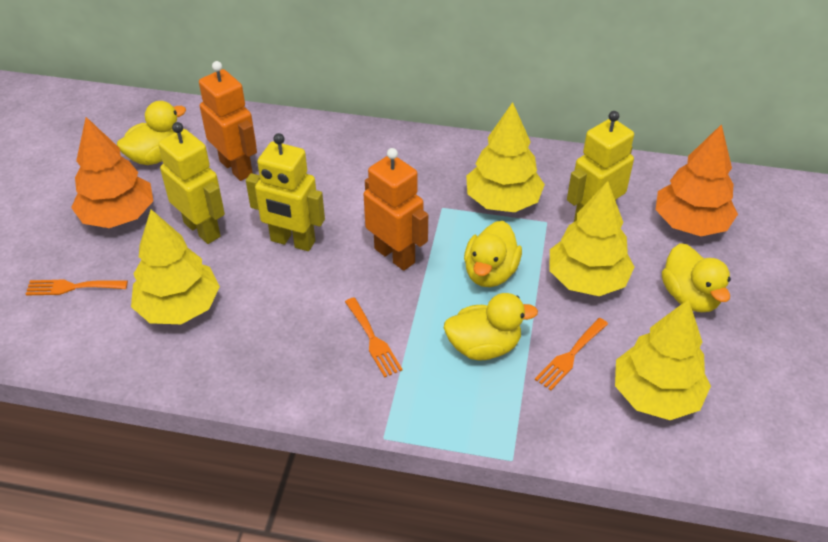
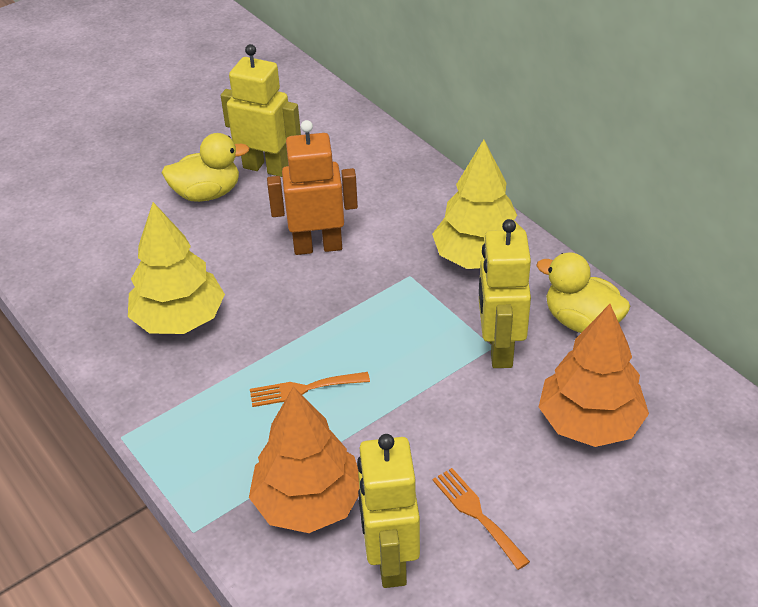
orange fork: 3 -> 2
orange robot: 2 -> 1
yellow duck: 4 -> 2
yellow tree: 4 -> 2

